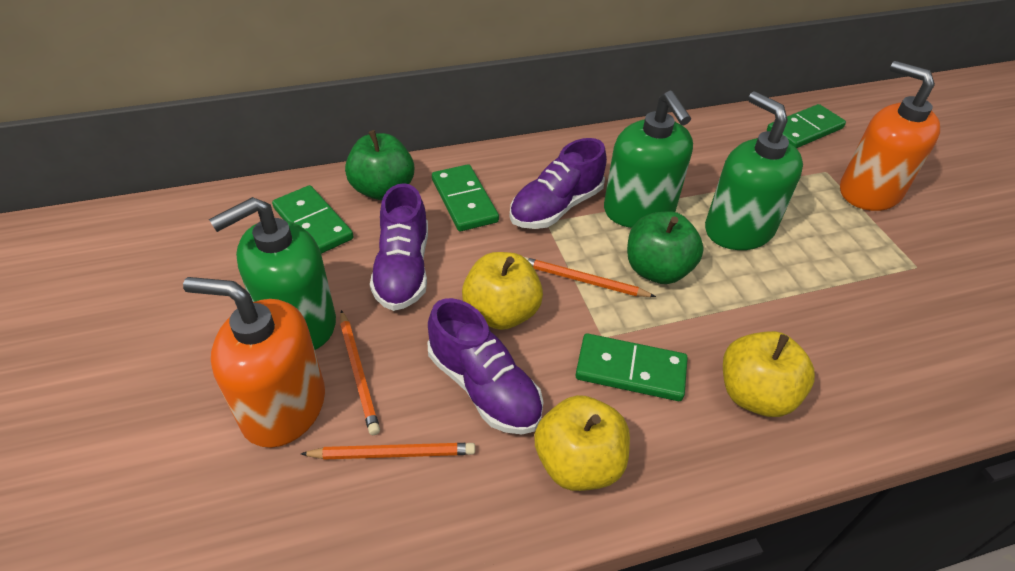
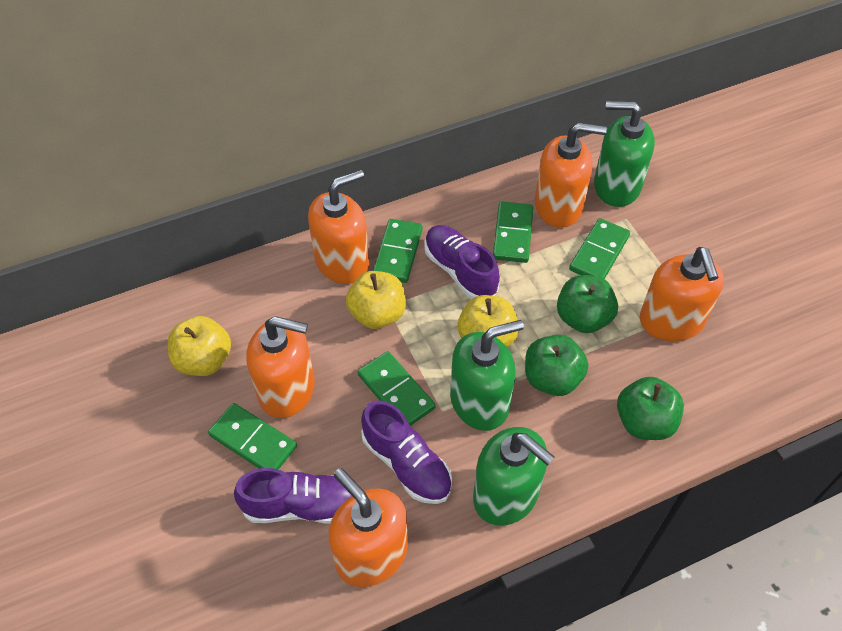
green apple: 2 -> 3
green domino: 4 -> 5
orange pencil: 3 -> 0
orange soap dispenser: 2 -> 5

